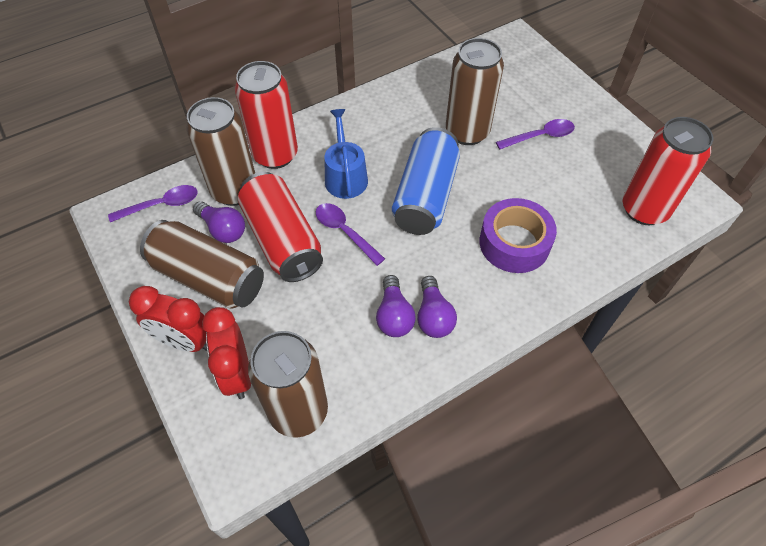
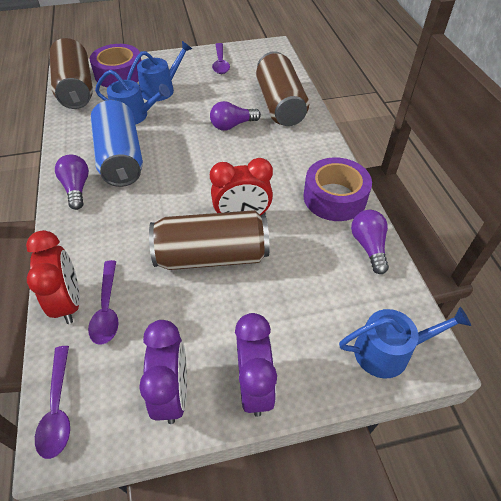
blue watering can: 1 -> 3
brown can: 4 -> 3
purple clock: 0 -> 2
purple tape: 1 -> 2
red can: 3 -> 0

